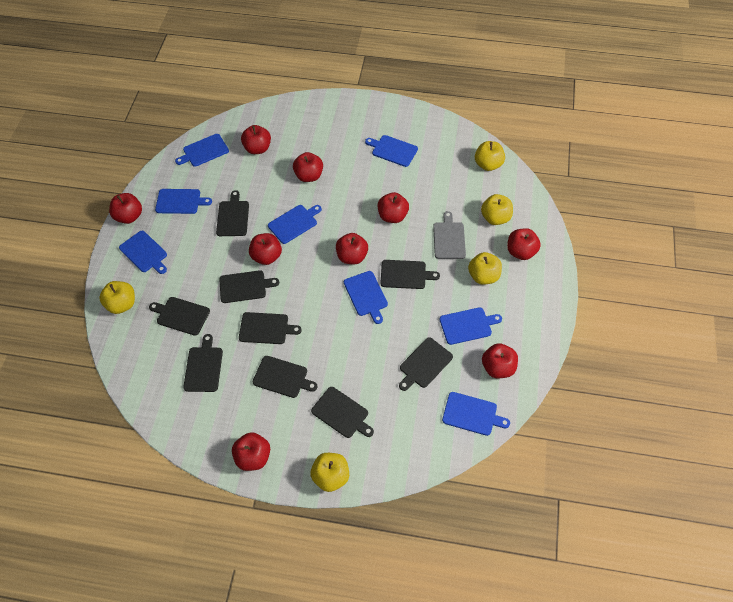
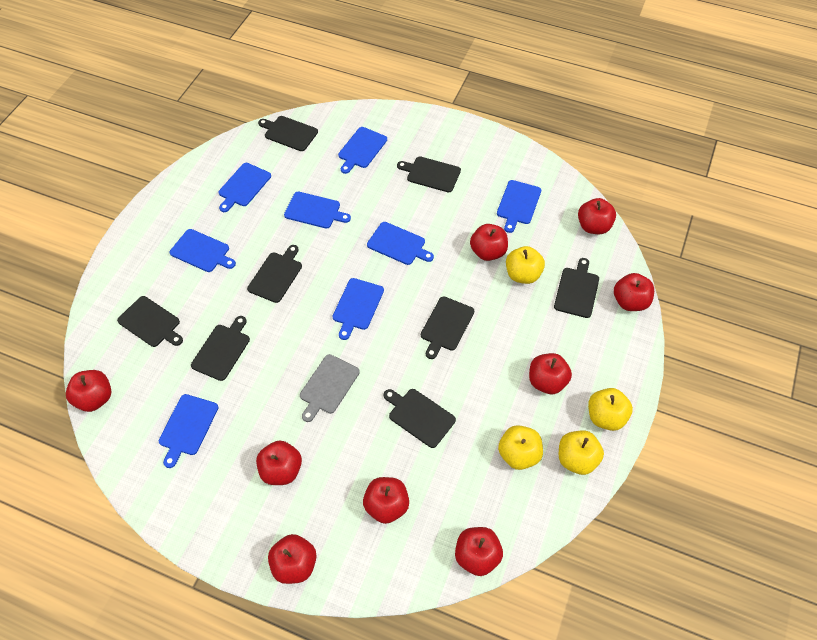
black cutting board: 9 -> 8
yellow apple: 5 -> 4

